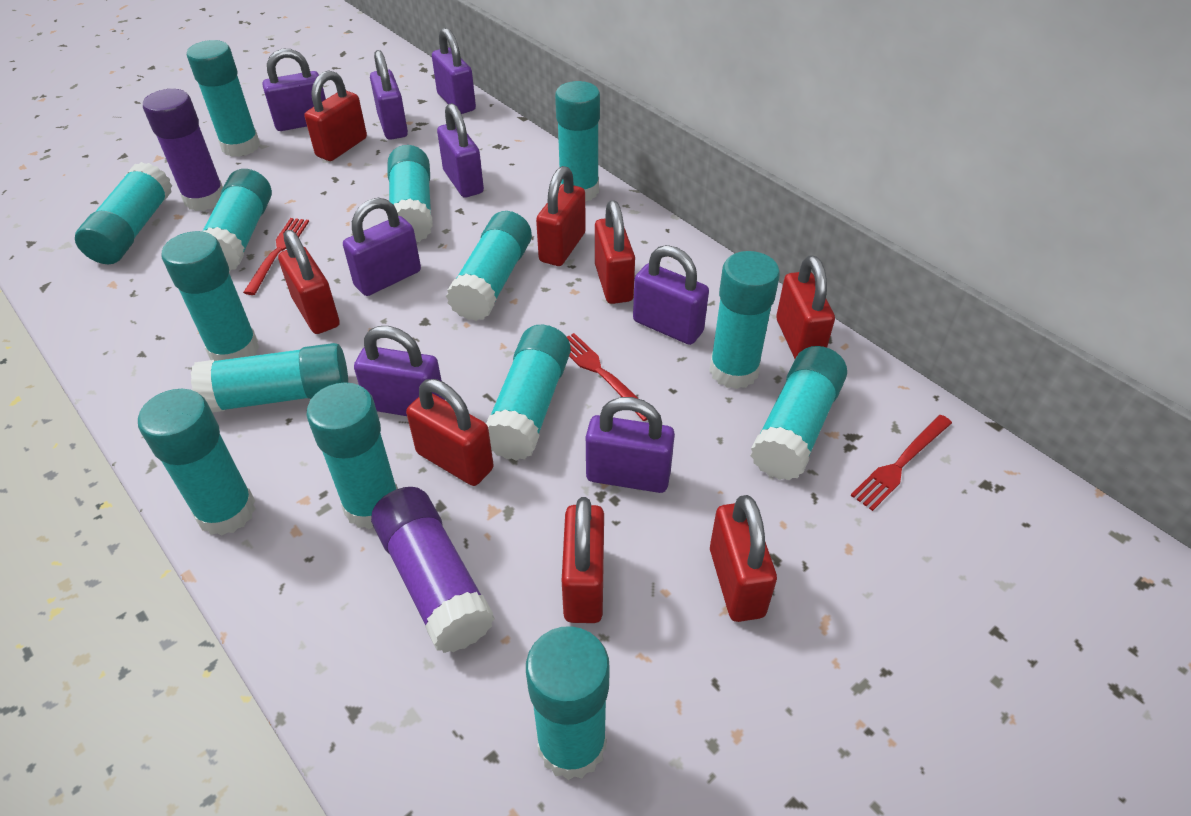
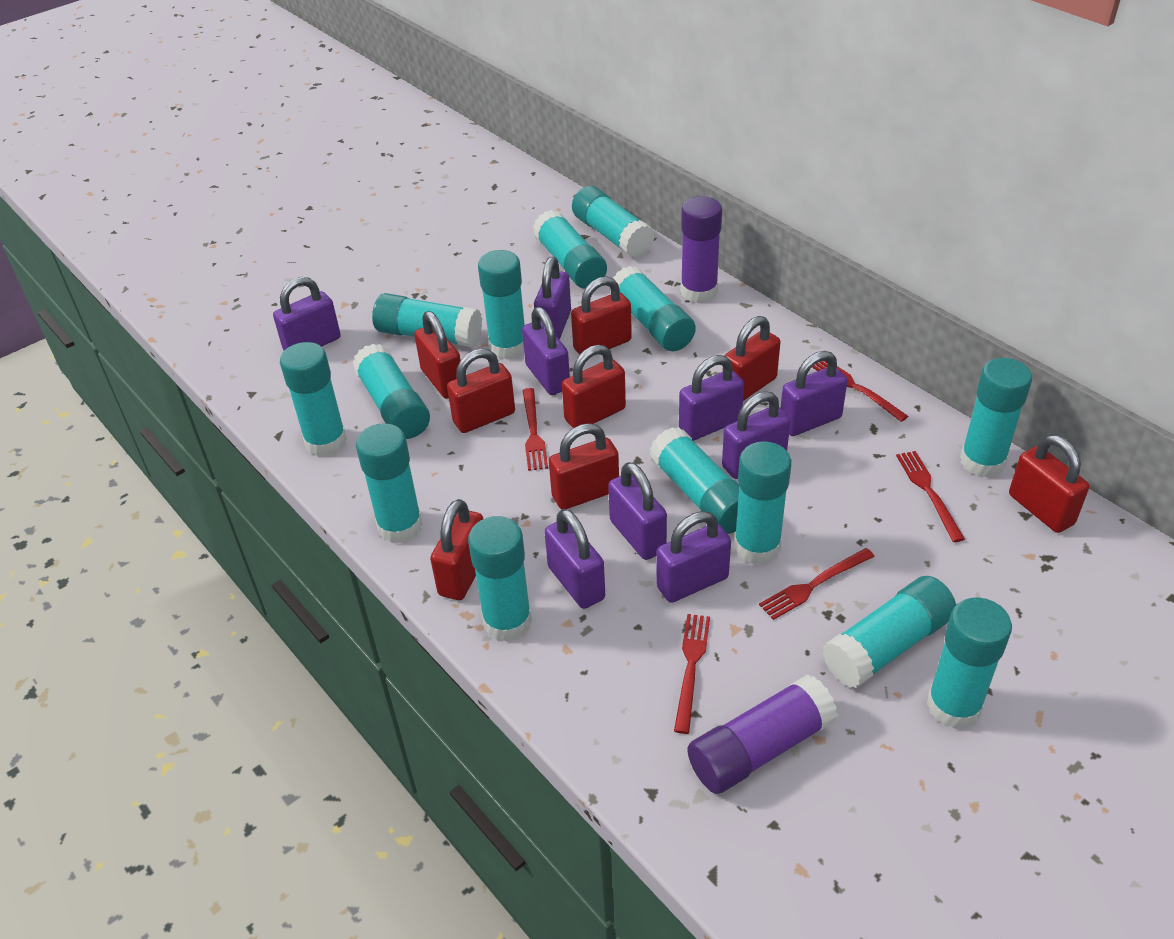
purple padlock: 8 -> 9
red fork: 3 -> 5

